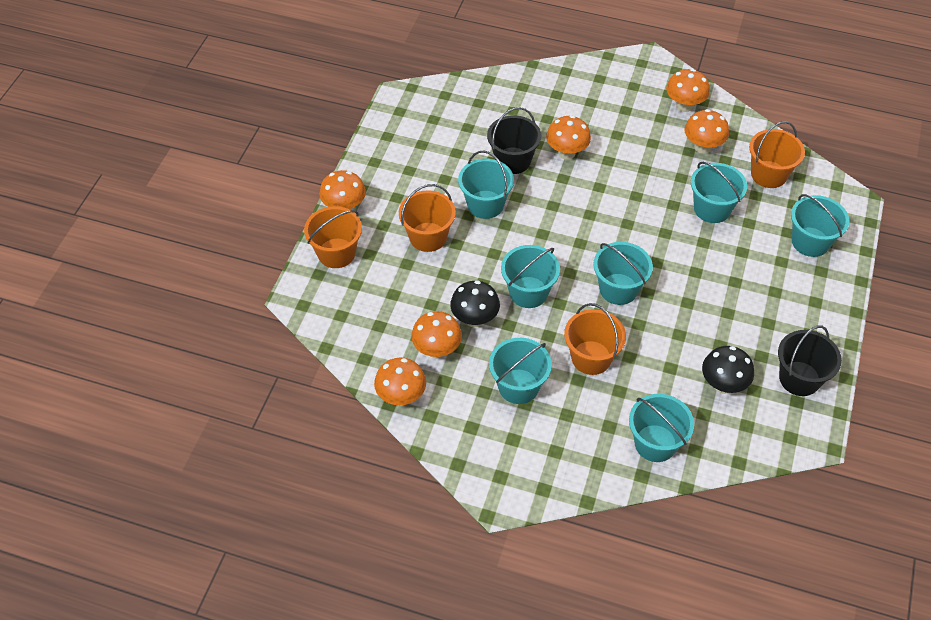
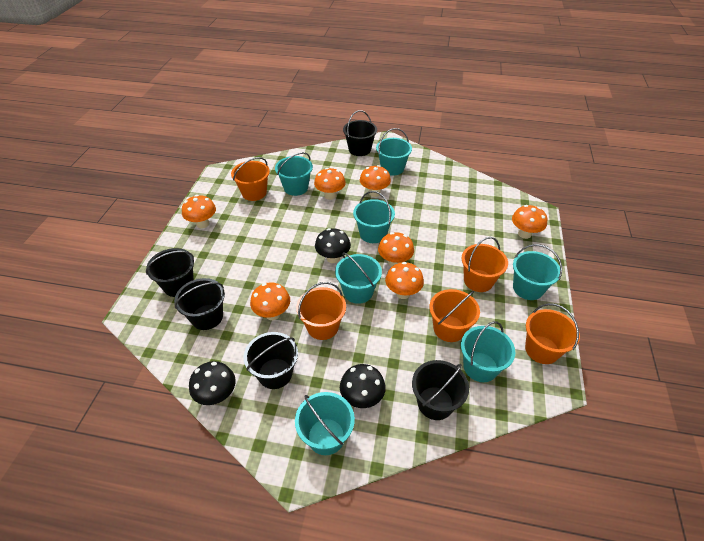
black bucket: 2 -> 5
black mushroom: 2 -> 3
orange bucket: 4 -> 5
orange mushroom: 6 -> 7

